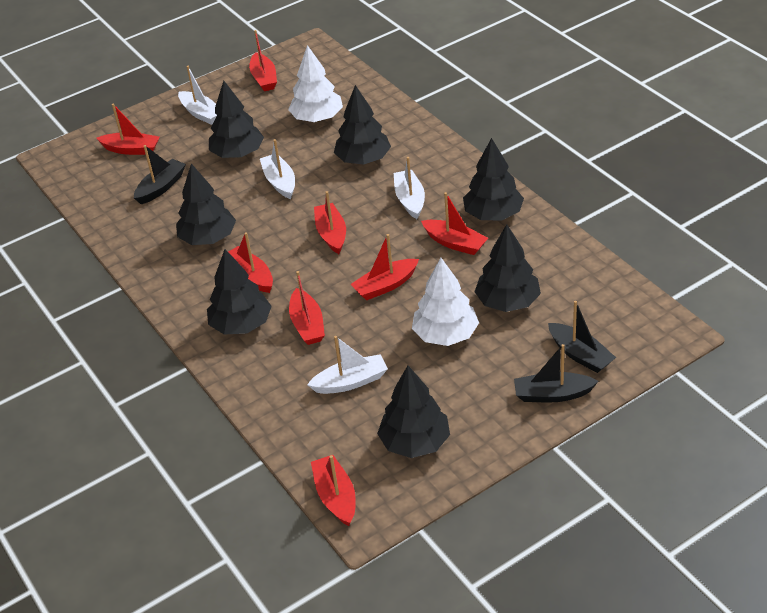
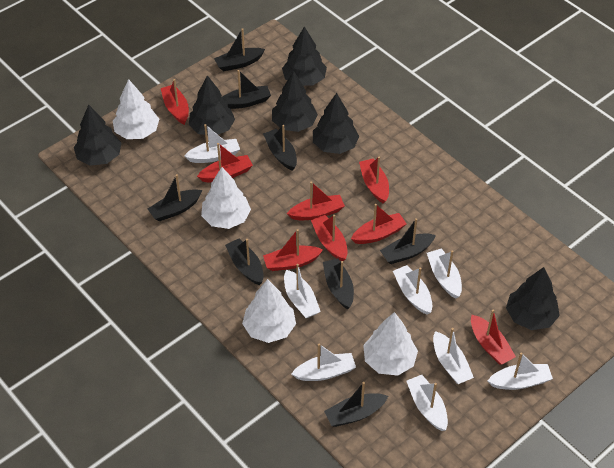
black boat: 3 -> 8
black tree: 7 -> 6
white boat: 4 -> 8
white tree: 2 -> 4

